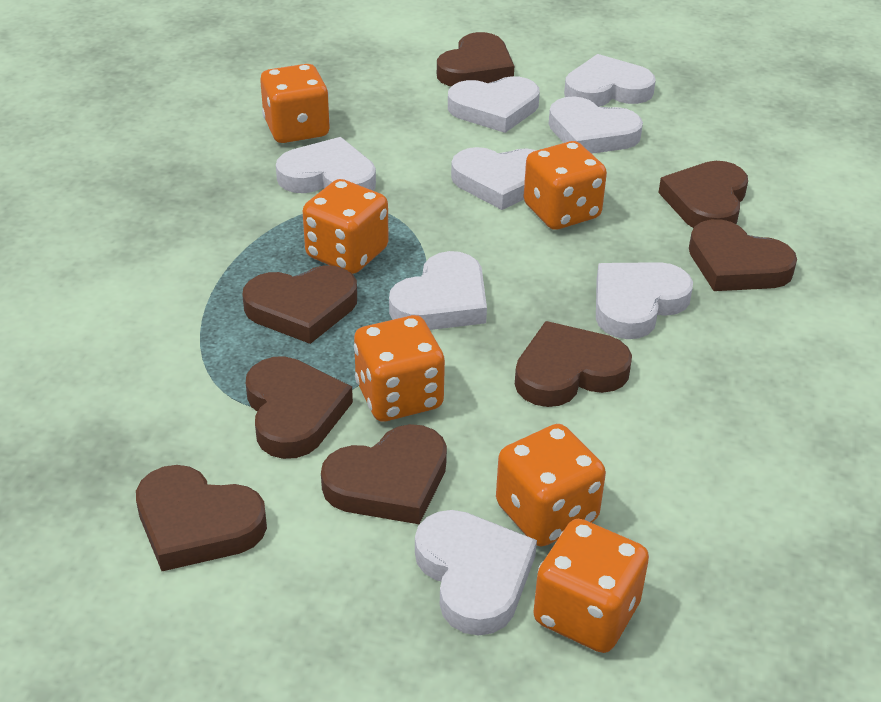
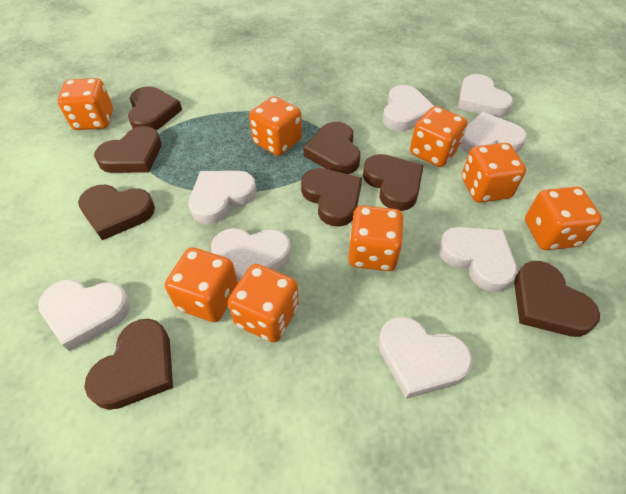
orange dice: 6 -> 8

